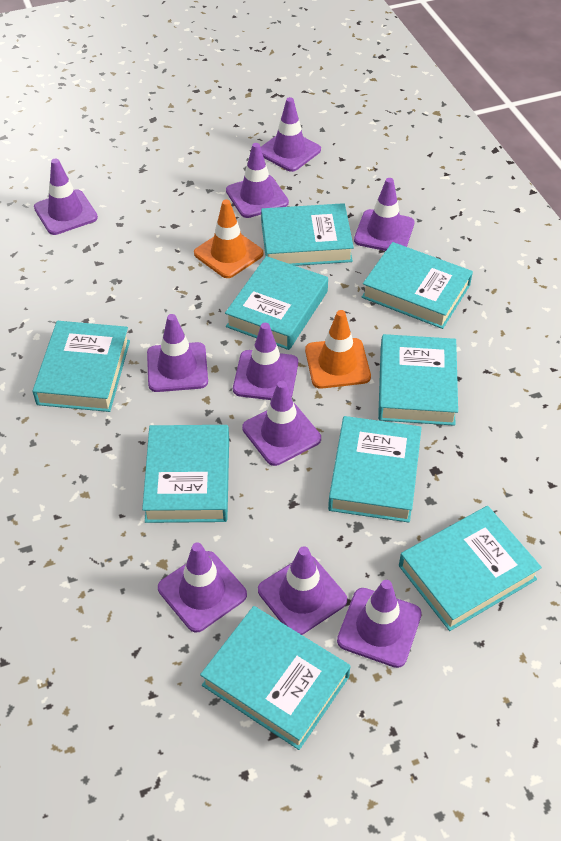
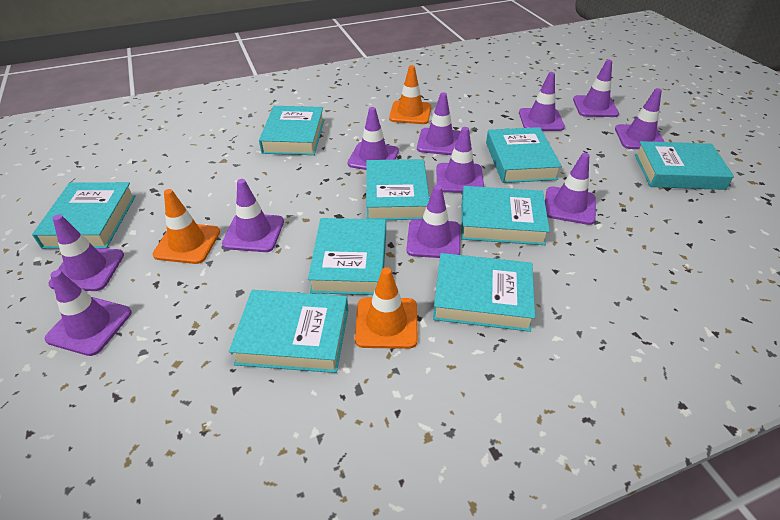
orange traffic cone: 2 -> 3
purple traffic cone: 10 -> 11

